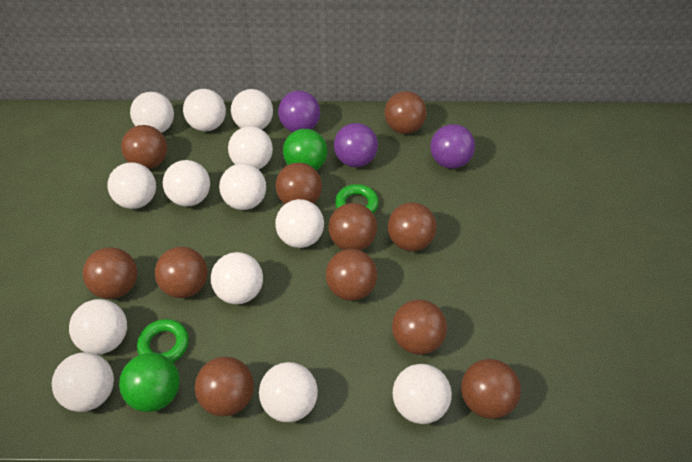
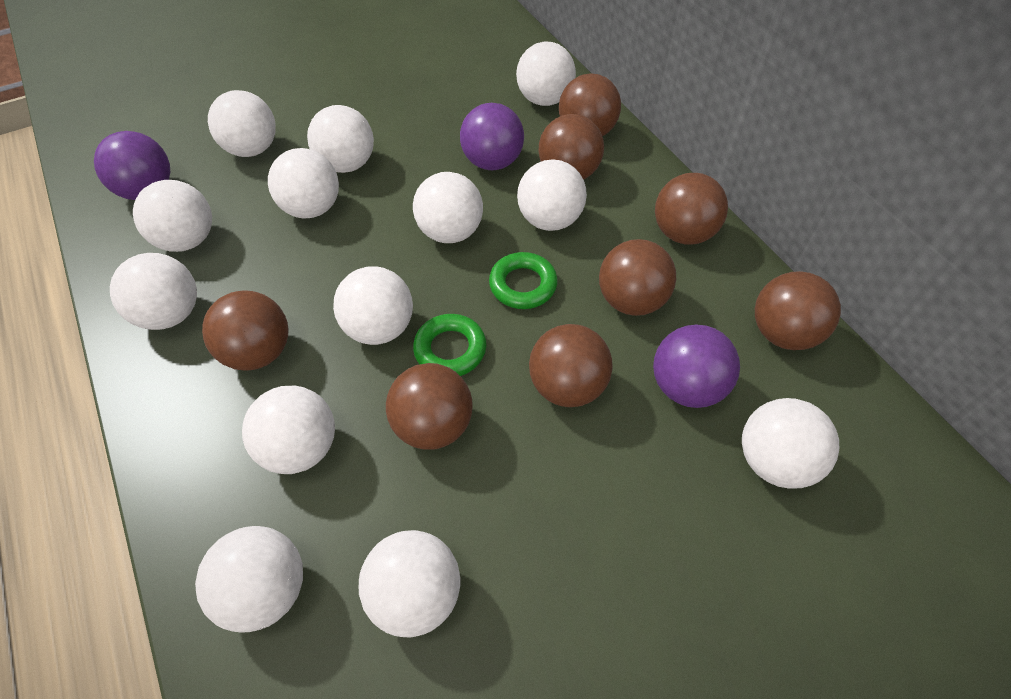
brown ball: 11 -> 8
green ball: 2 -> 0

